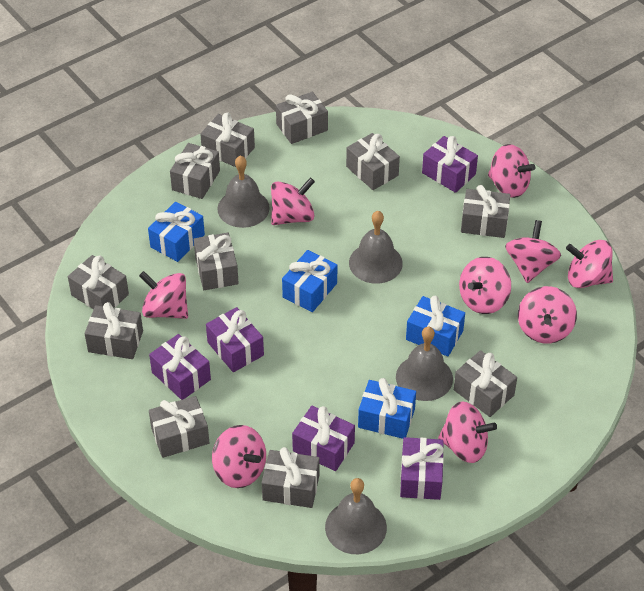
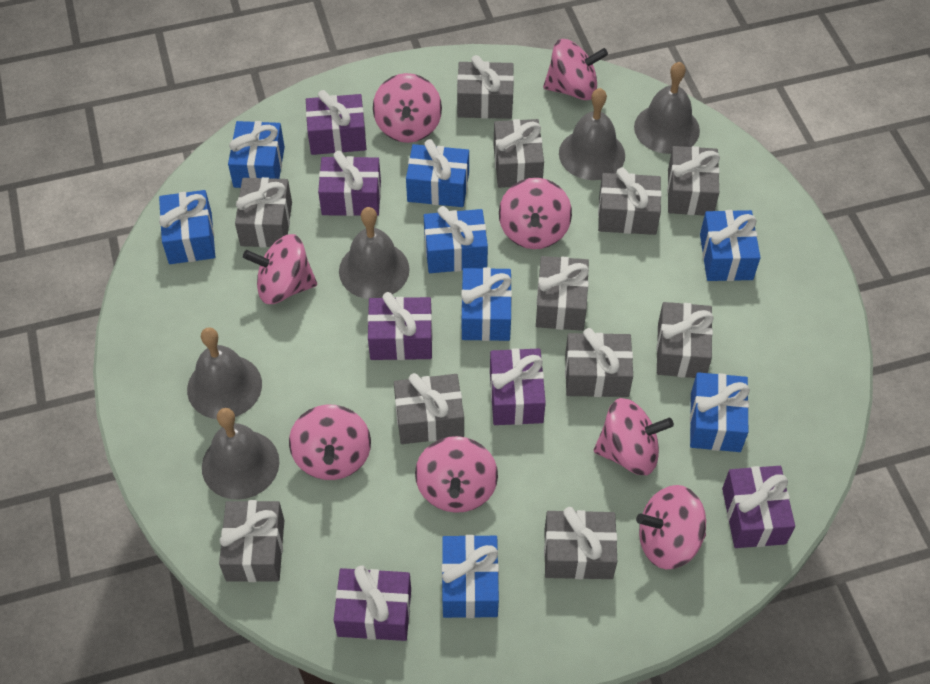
blue gift: 4 -> 8
grey bell: 4 -> 5
pink spinning top: 9 -> 8
purple gift: 5 -> 6

